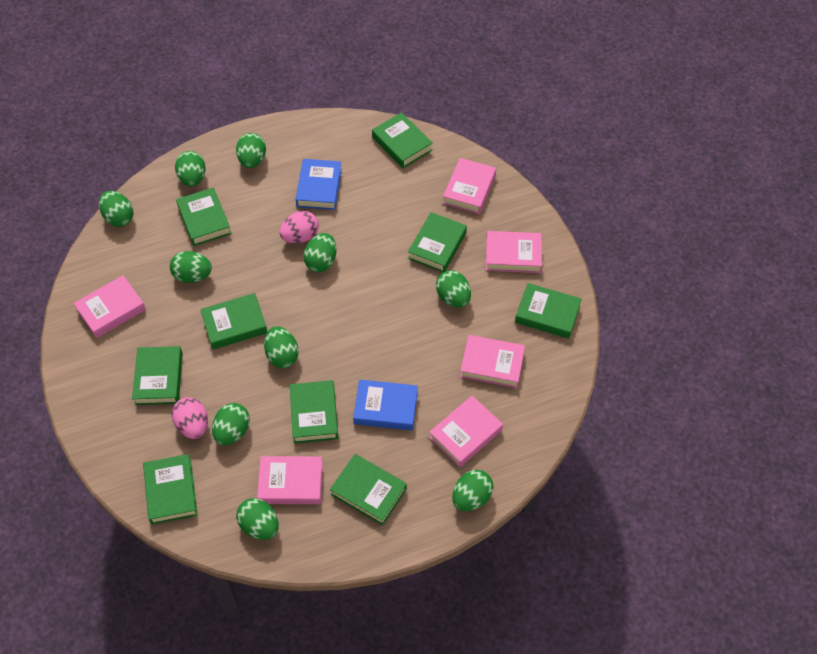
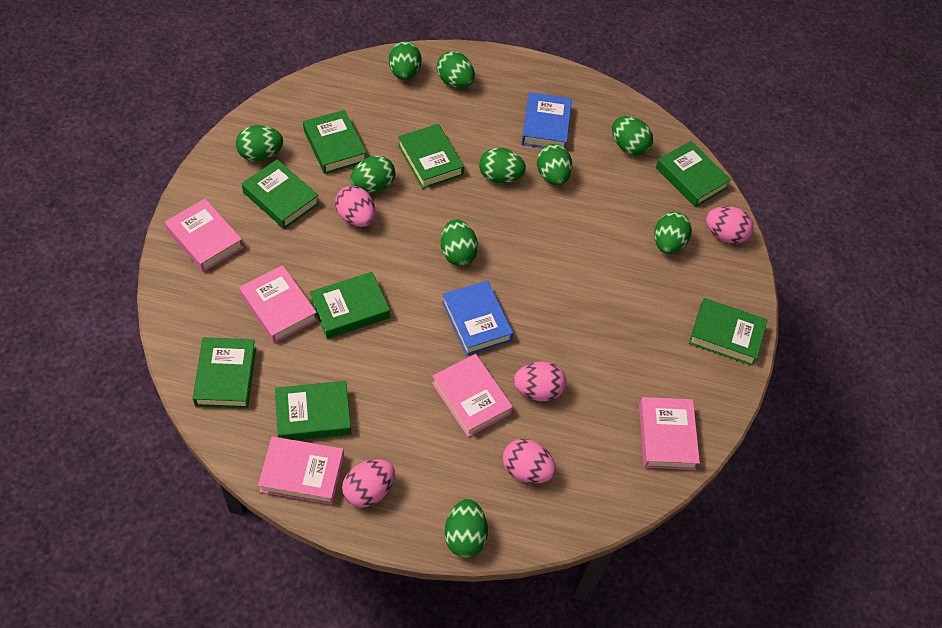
green book: 9 -> 8
pink book: 6 -> 5
pink egg: 2 -> 5

